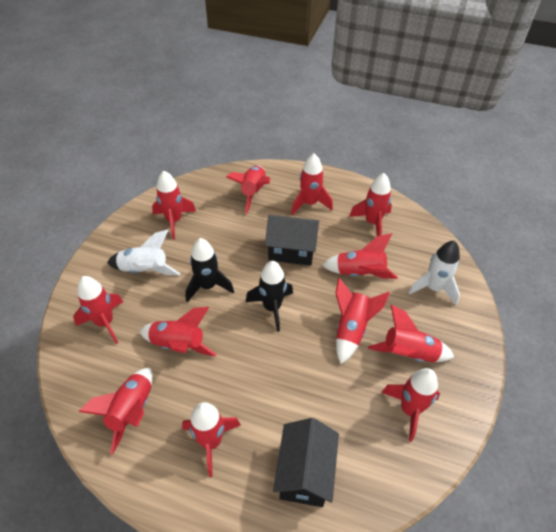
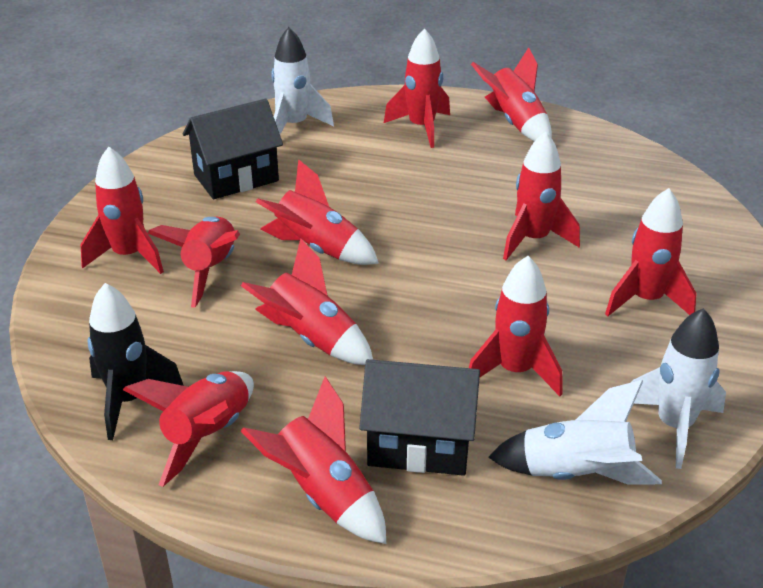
black rocket: 2 -> 1
red rocket: 12 -> 11
white rocket: 2 -> 3

